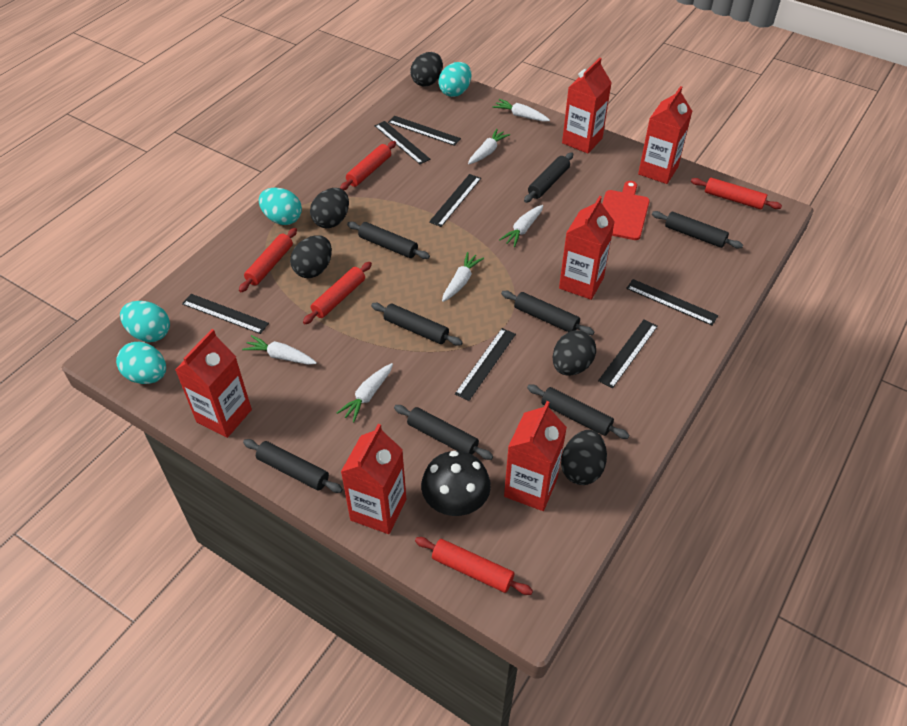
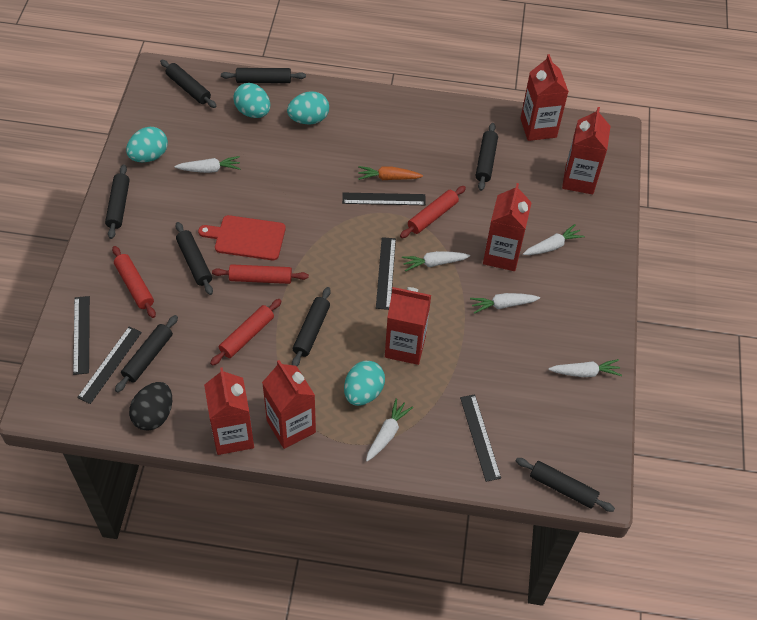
black egg: 5 -> 1
black mushroom: 1 -> 0
black ruler: 7 -> 5
orange carrot: 0 -> 1
red rolling pin: 5 -> 4

